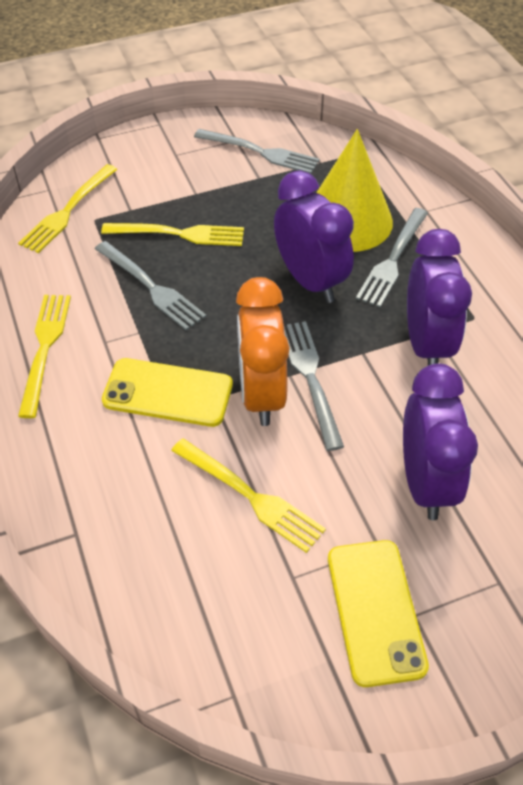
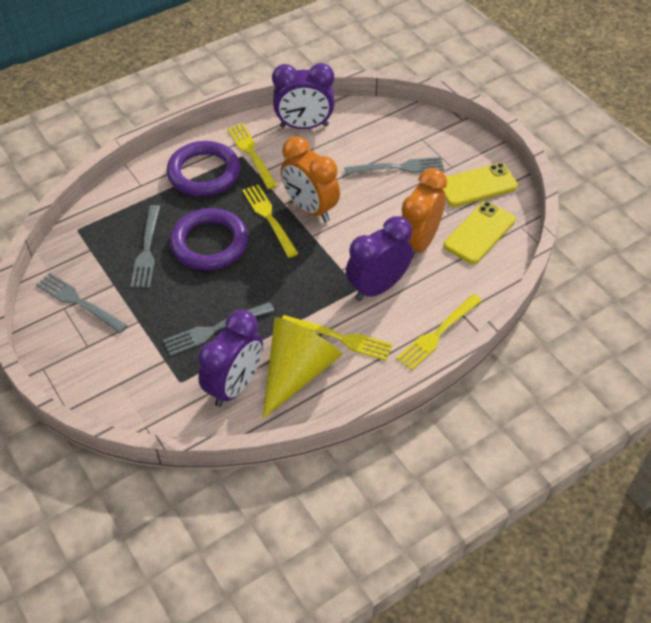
orange clock: 1 -> 2
purple ring: 0 -> 2

